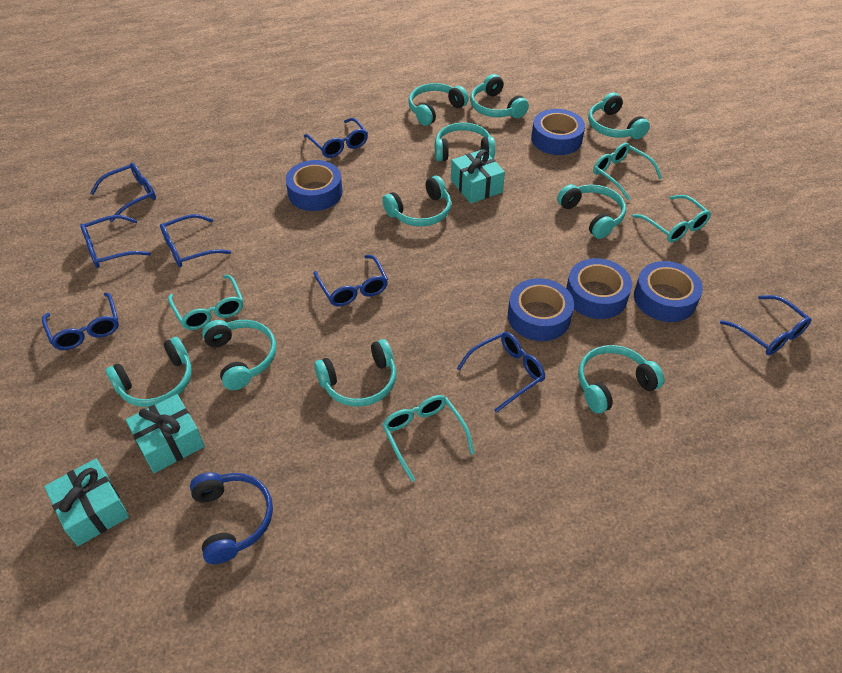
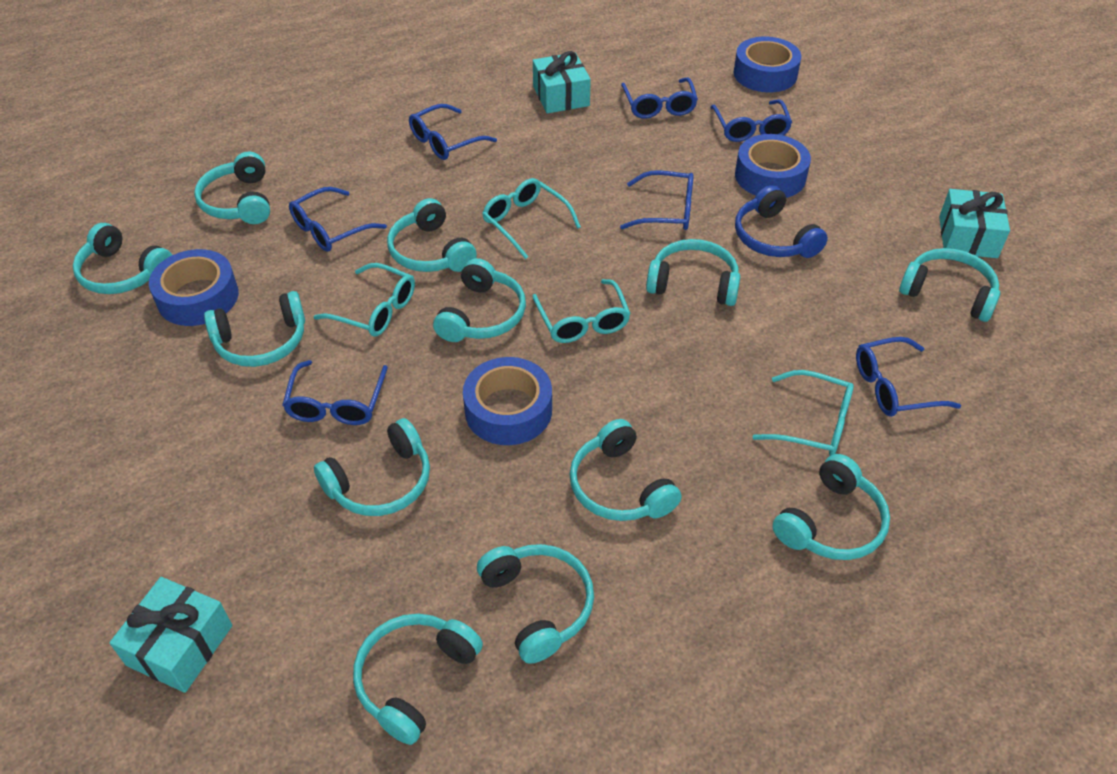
blue glasses: 8 -> 7
blue tape: 5 -> 4
turquoise headphones: 10 -> 12

